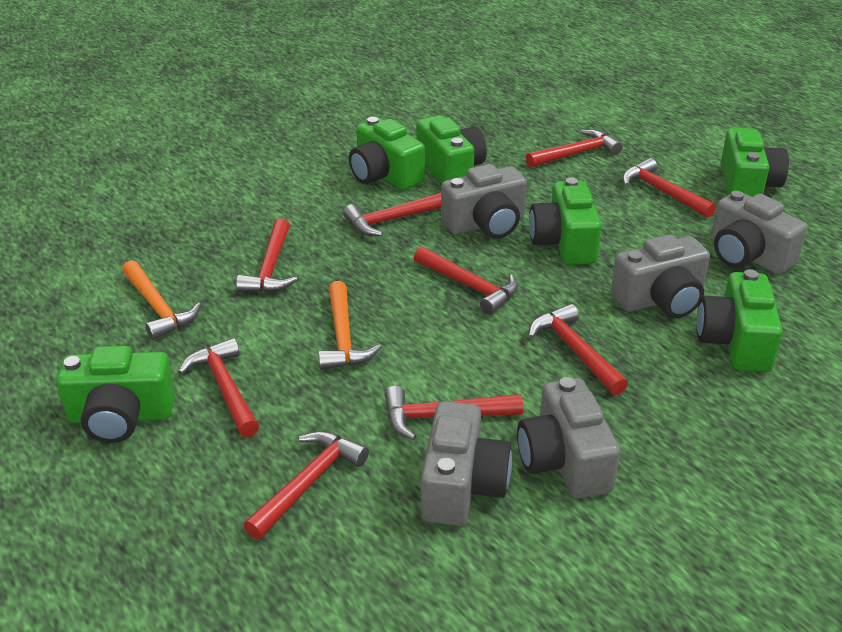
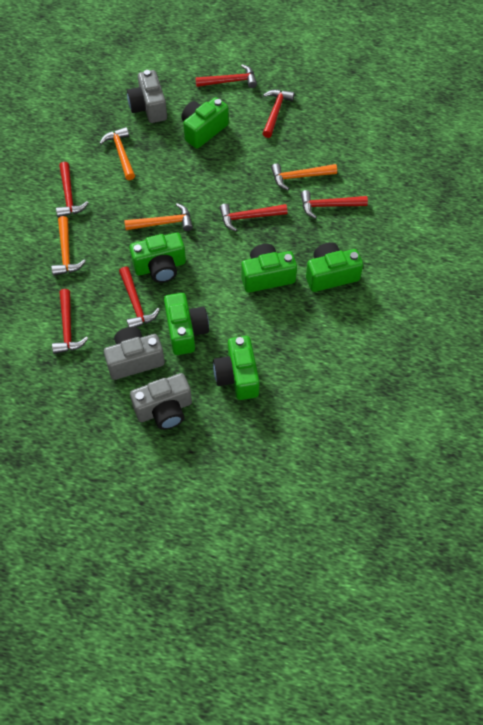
grey camera: 5 -> 3
orange hammer: 2 -> 4
red hammer: 9 -> 7

